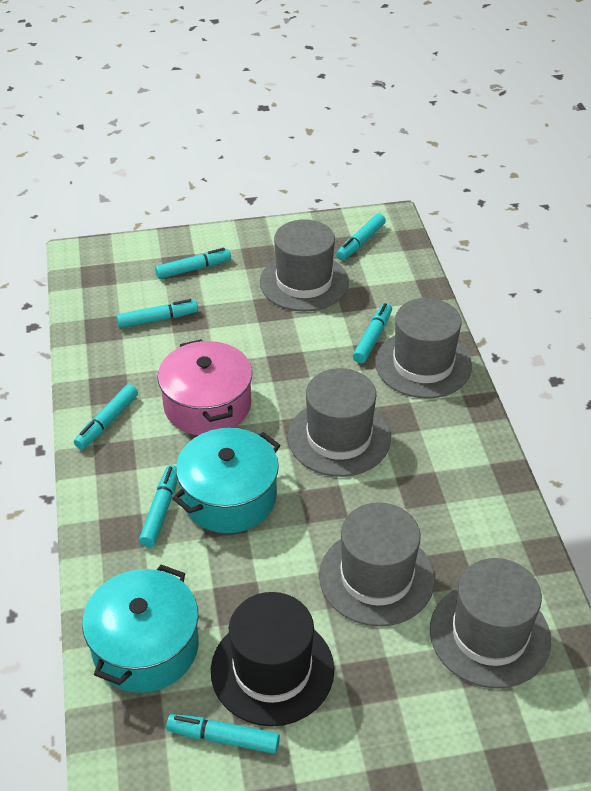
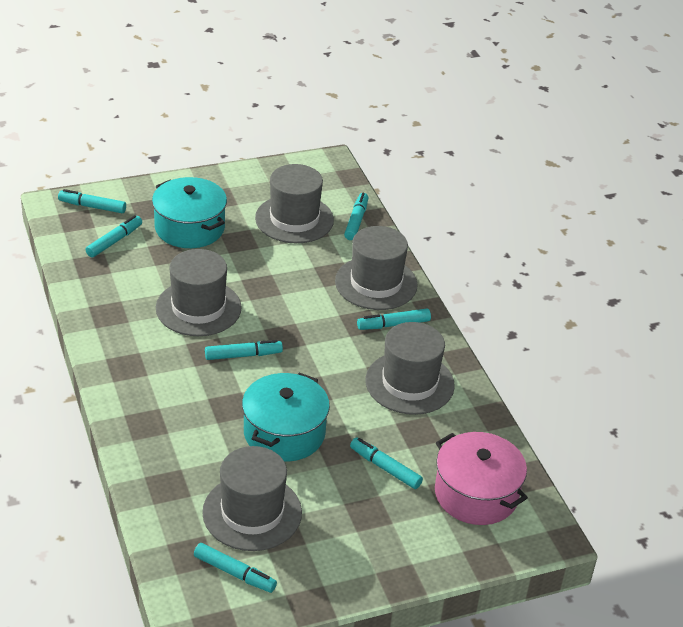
black hat: 1 -> 0

